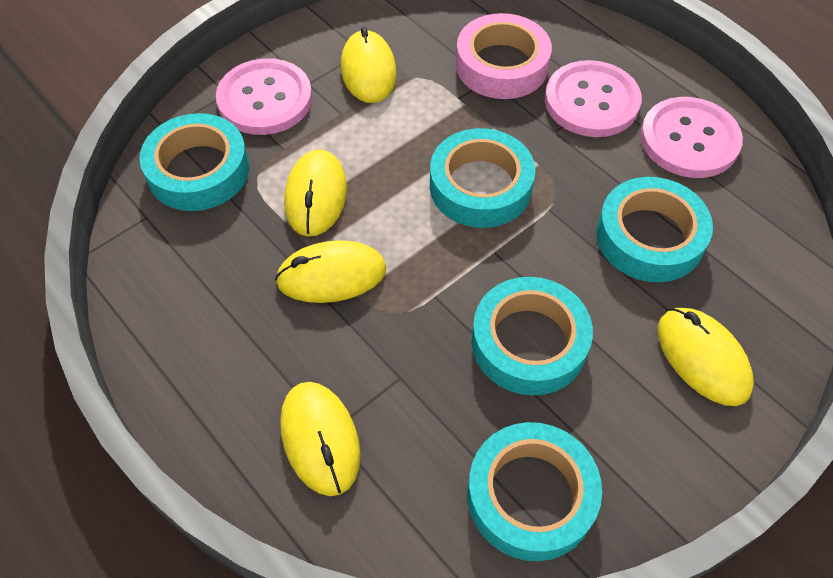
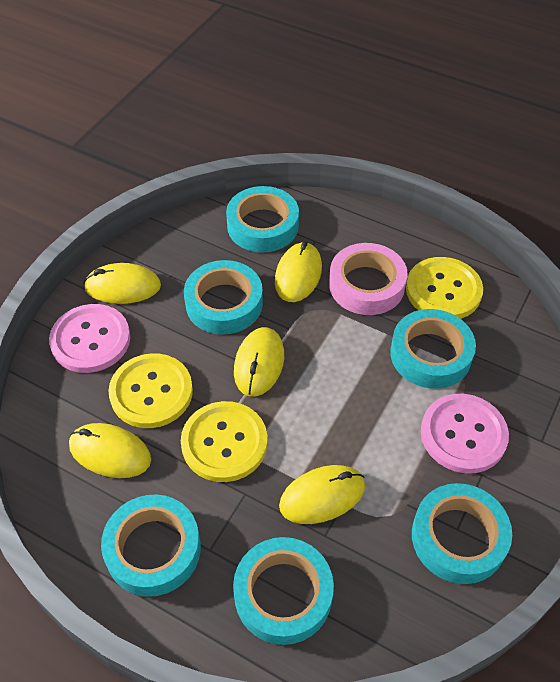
pink button: 3 -> 2
turquoise tape: 5 -> 6
yellow button: 0 -> 3

